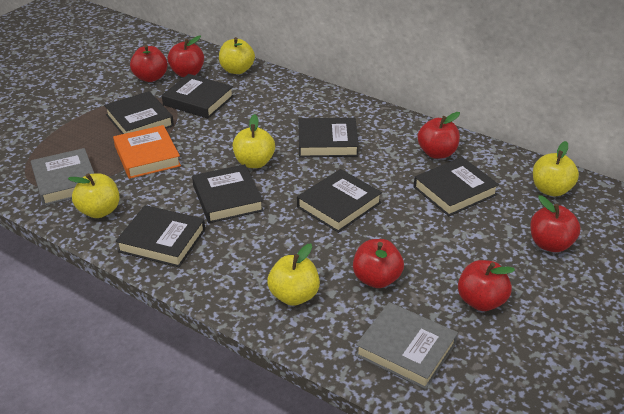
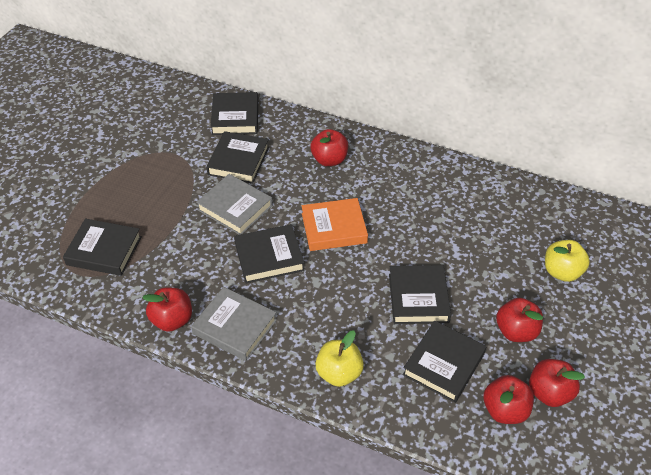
black book: 7 -> 6
red apple: 6 -> 5
yellow apple: 5 -> 2

